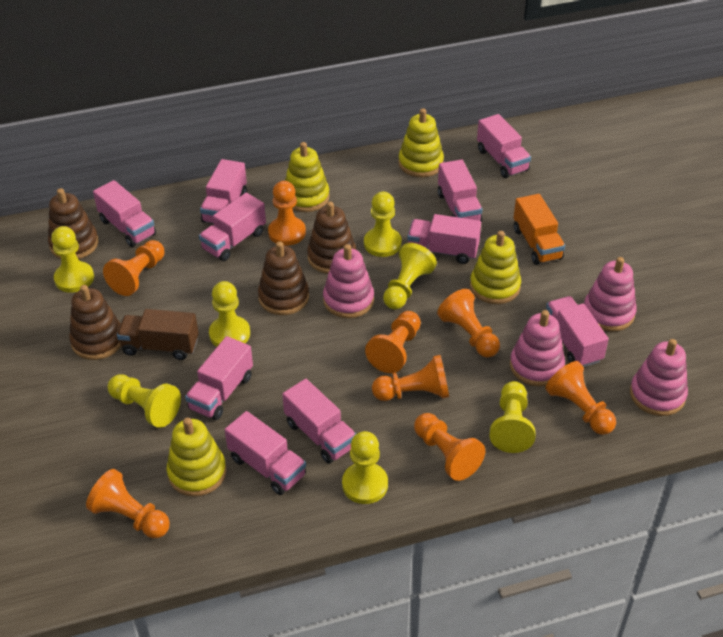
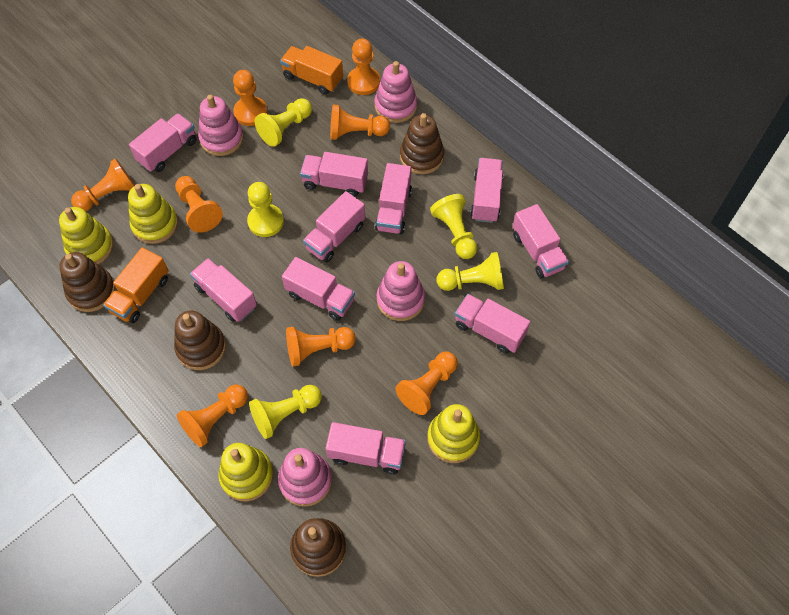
brown truck: 1 -> 0
orange truck: 1 -> 2
yellow pawn: 7 -> 5

